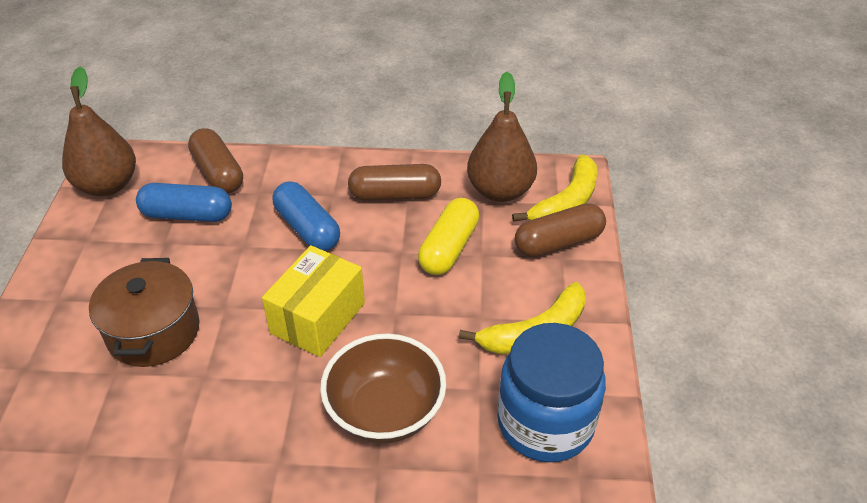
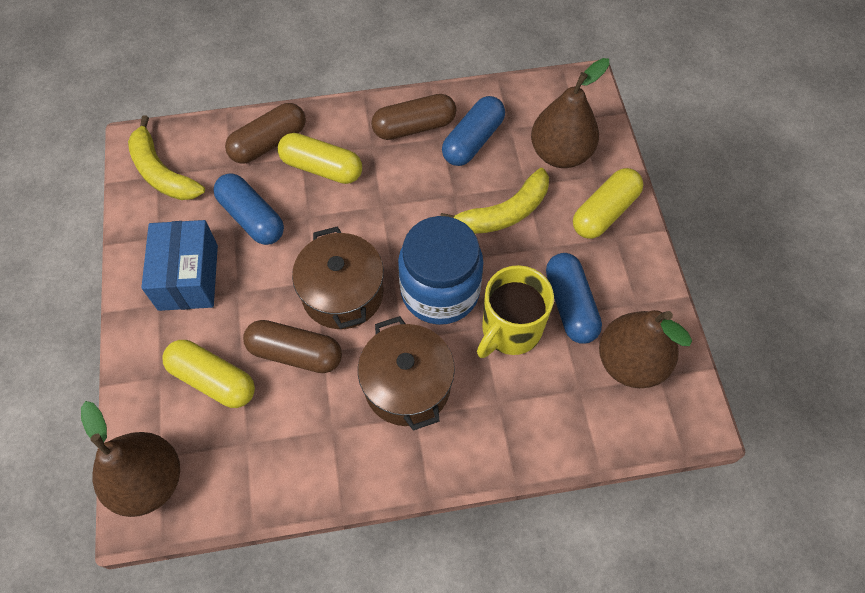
blue box: 0 -> 1
blue capsule: 2 -> 3
brown bowl: 1 -> 0
brown pear: 2 -> 3
brown pot: 1 -> 2
yellow box: 1 -> 0
yellow capsule: 1 -> 3
yellow mug: 0 -> 1

